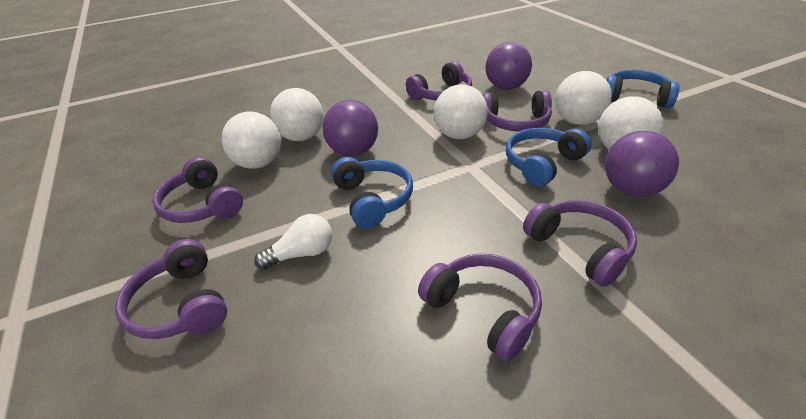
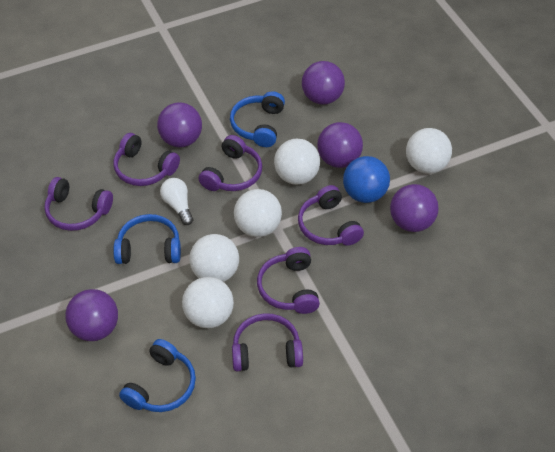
blue ball: 0 -> 1
purple ball: 3 -> 5

